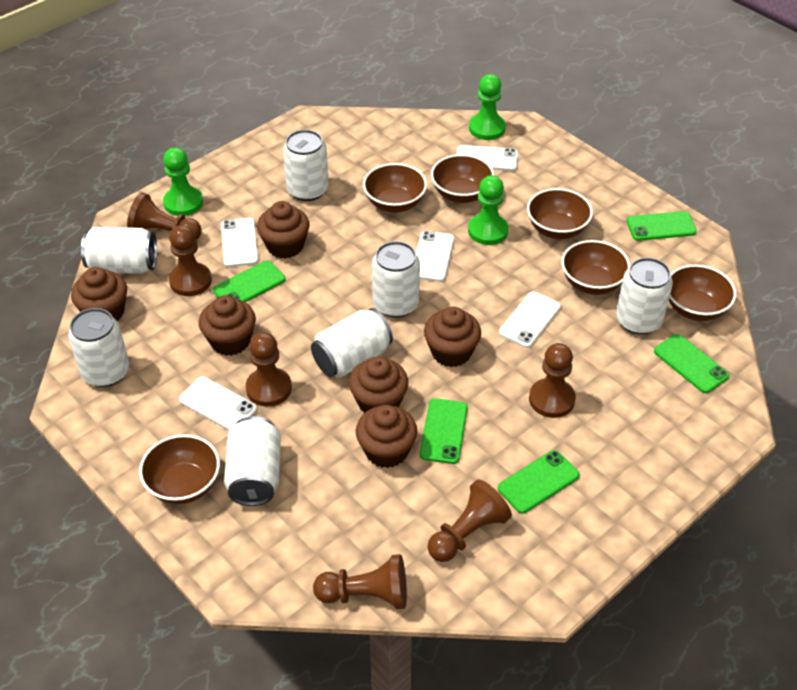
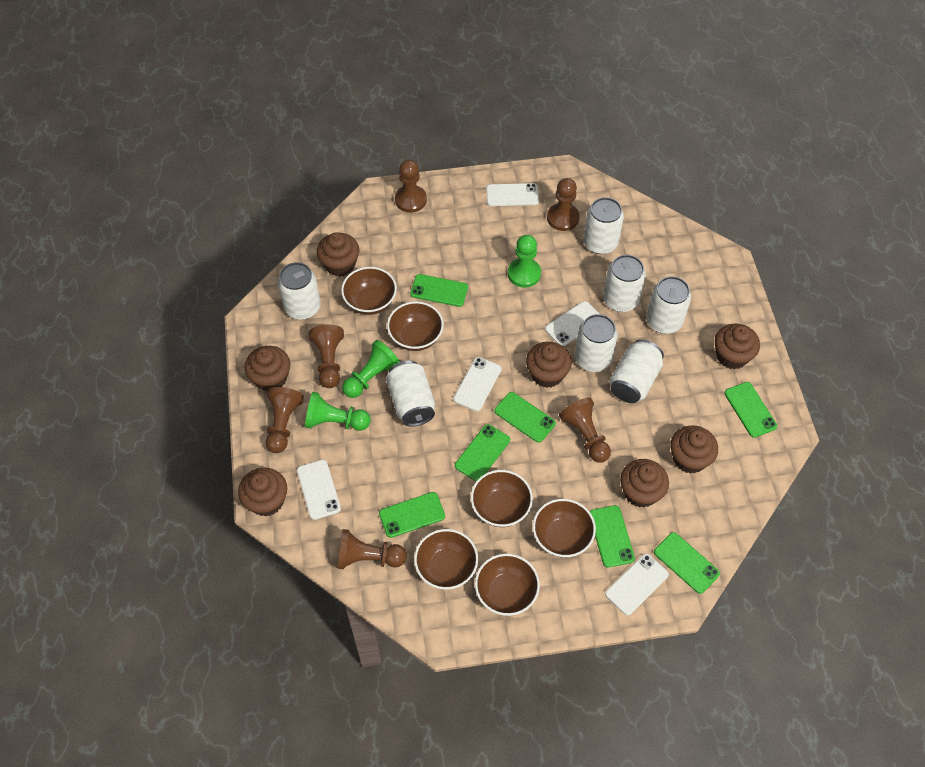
brown cupcake: 6 -> 7
green phone: 5 -> 7

